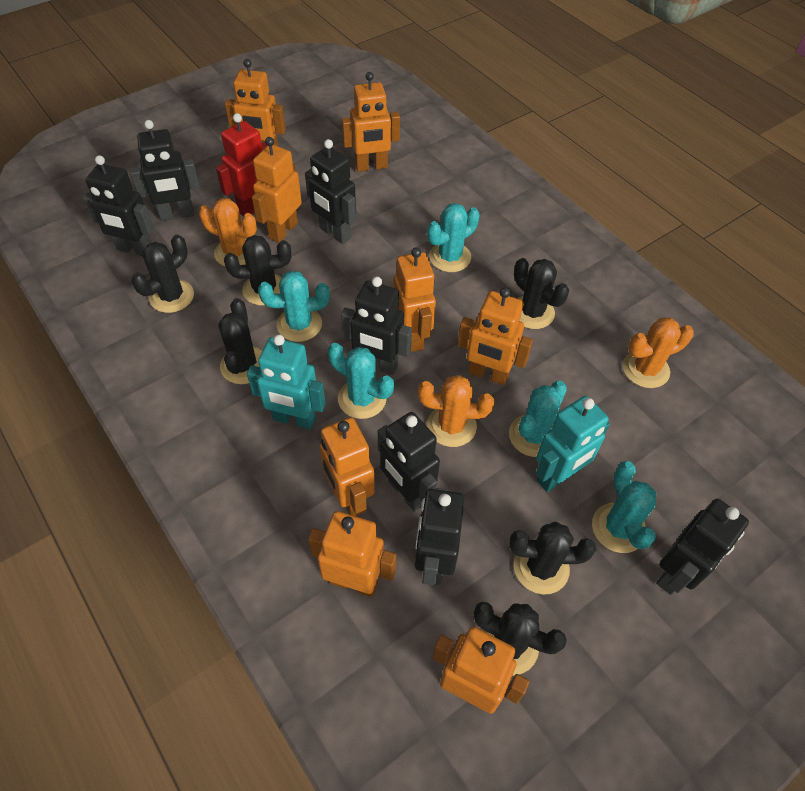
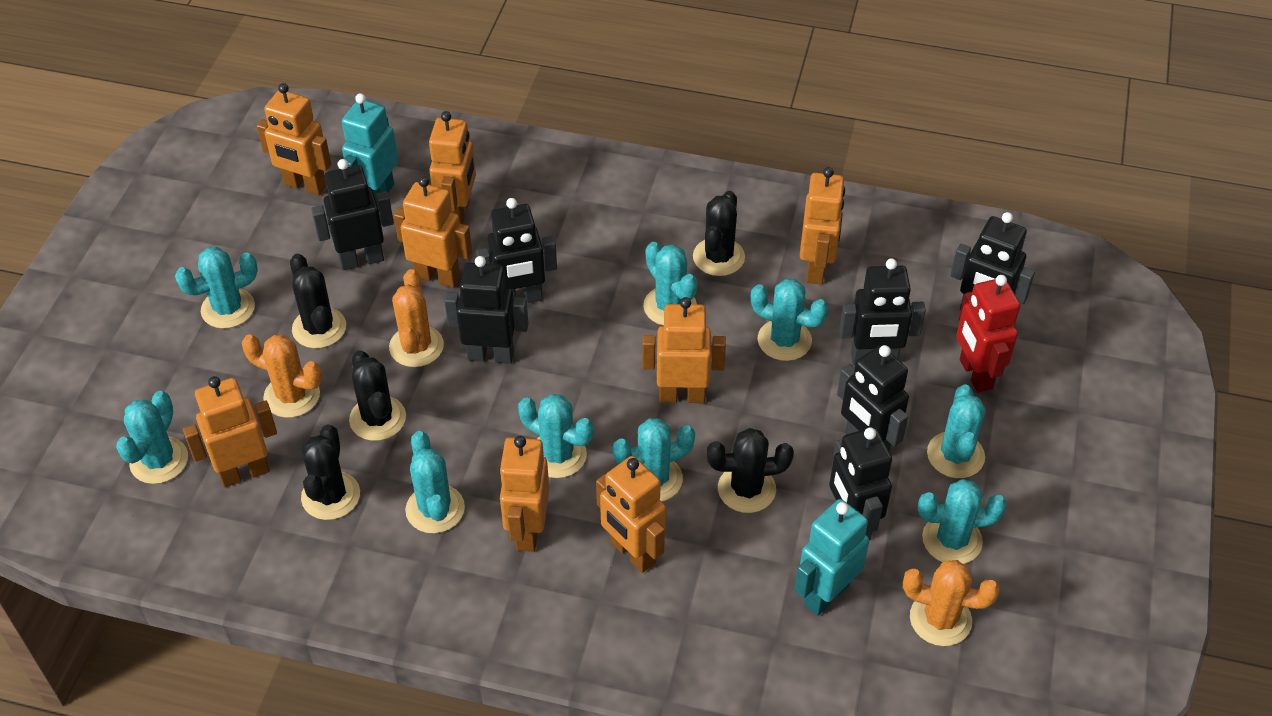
black cactus: 6 -> 5
turquoise cactus: 5 -> 9

